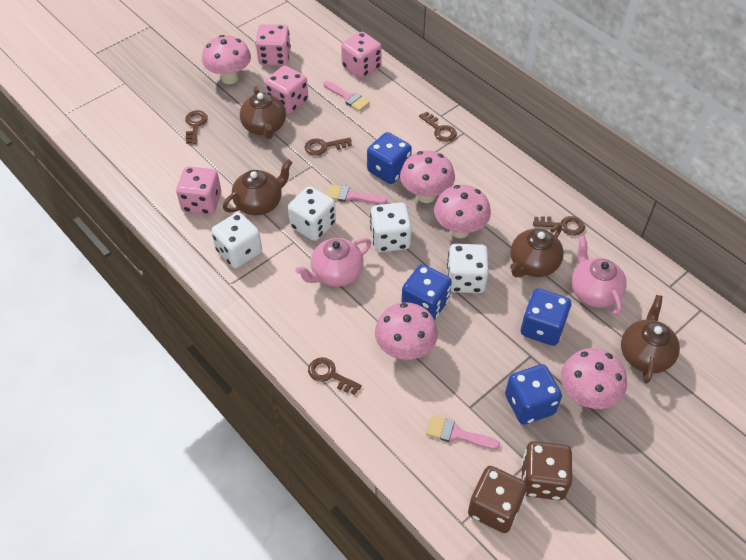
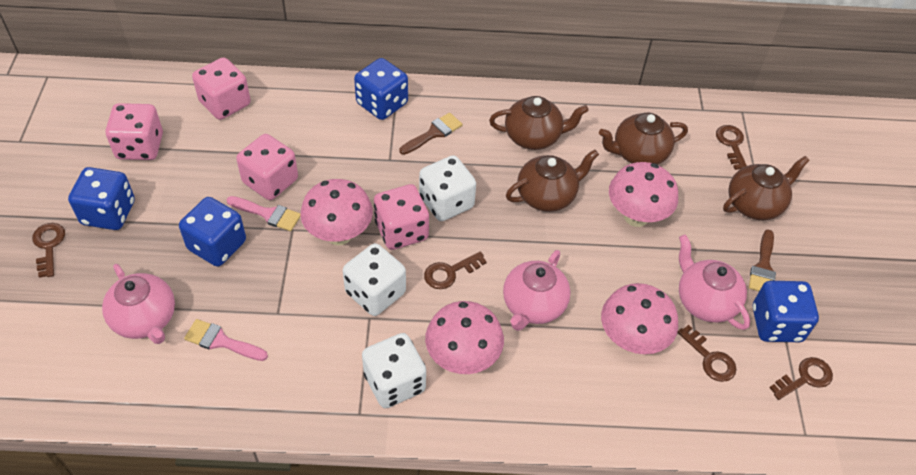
brown brush: 0 -> 2
brown dice: 2 -> 0
pink brush: 3 -> 2
pink mushroom: 5 -> 4
pink teapot: 2 -> 3
white dice: 4 -> 3

